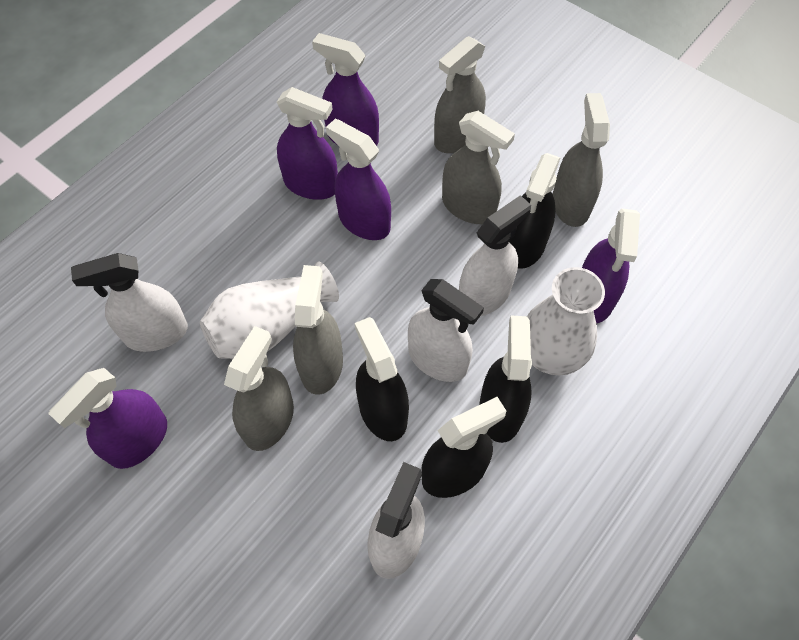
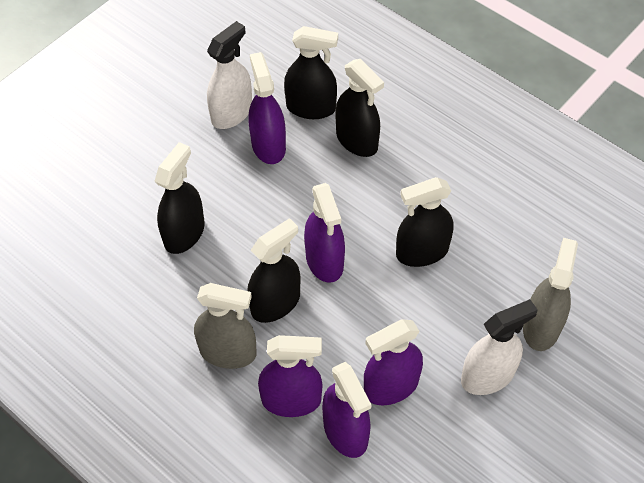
black spray bottle: 4 -> 5
grey spray bottle: 5 -> 2
white spray bottle: 4 -> 2
white vase: 2 -> 0

